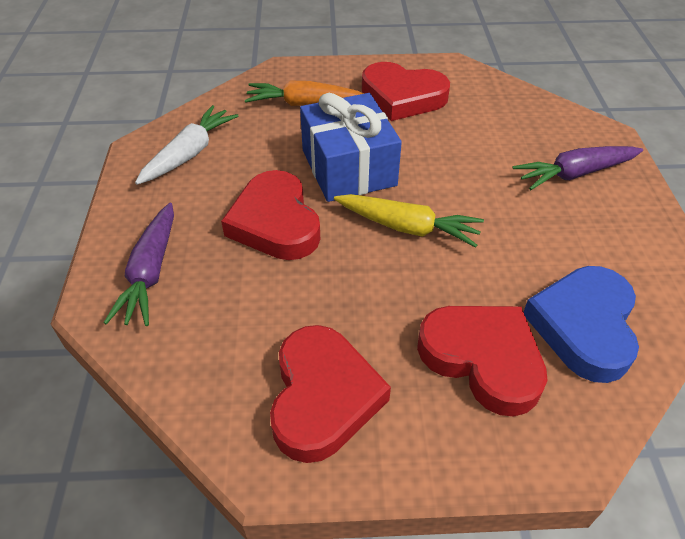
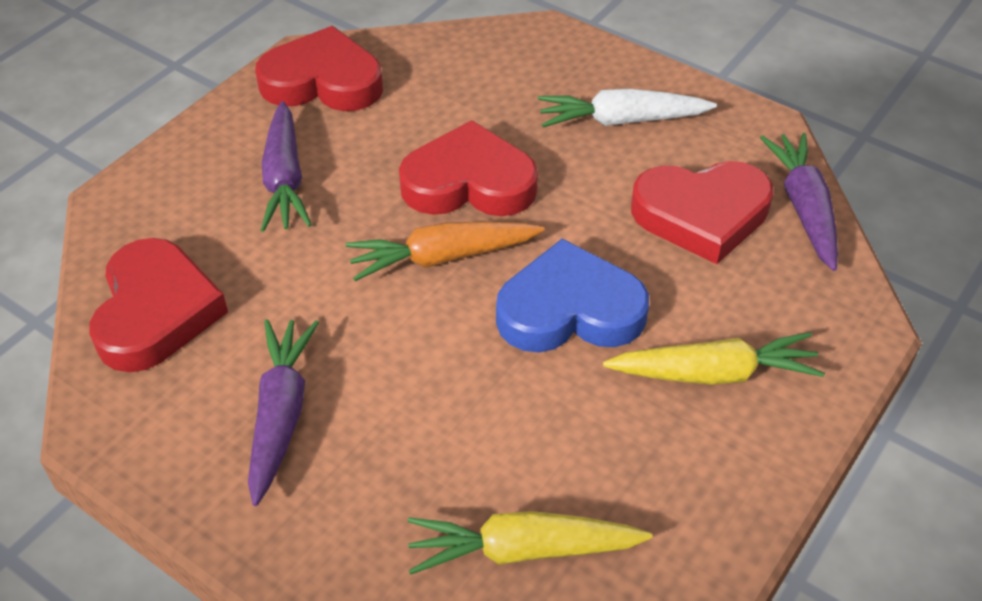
blue gift: 1 -> 0
purple carrot: 2 -> 3
yellow carrot: 1 -> 2

